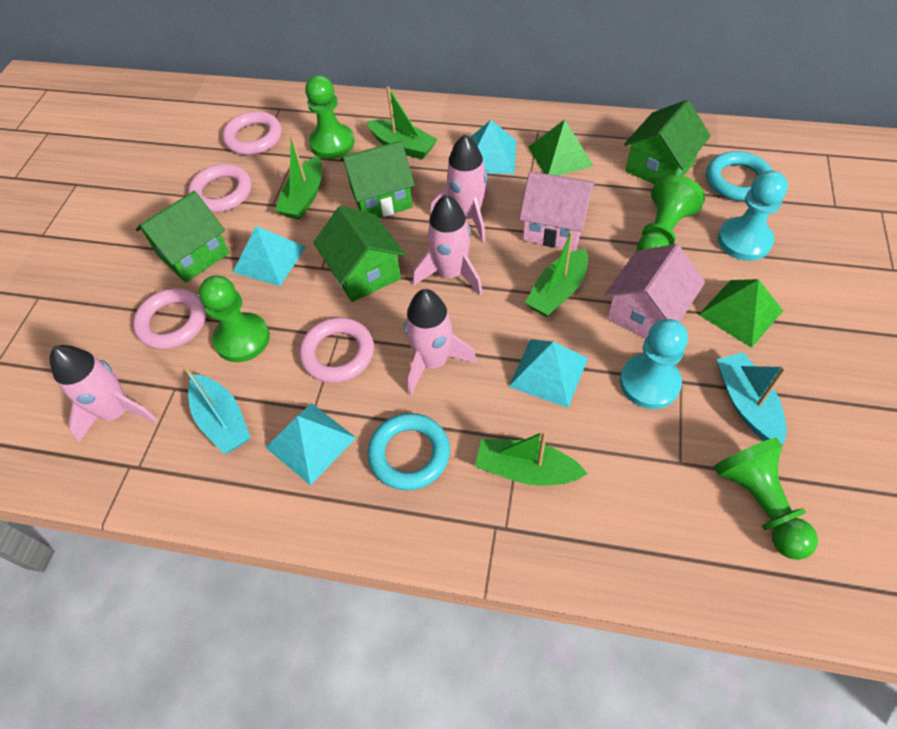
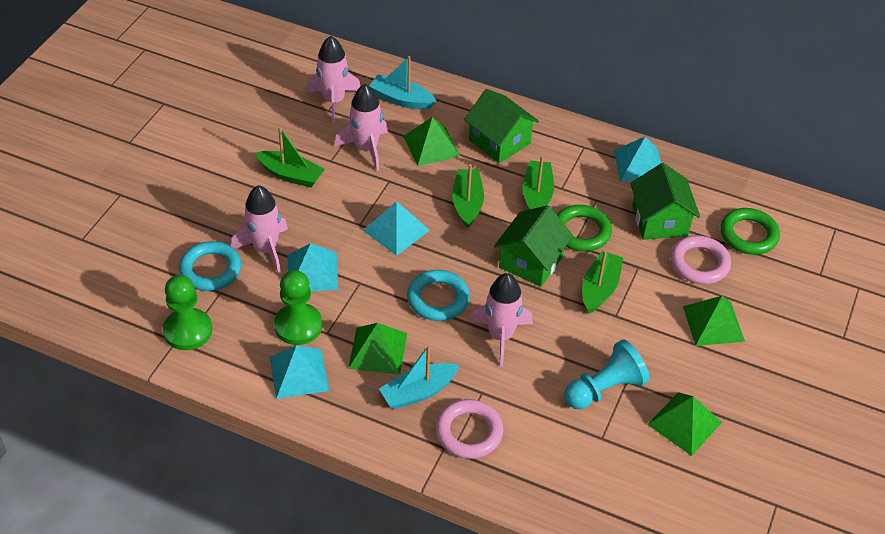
green house: 4 -> 3
green pawn: 4 -> 2
green pyramid: 2 -> 4
green ring: 0 -> 2
pink house: 2 -> 0
pink ring: 4 -> 2
turquoise pawn: 2 -> 1

